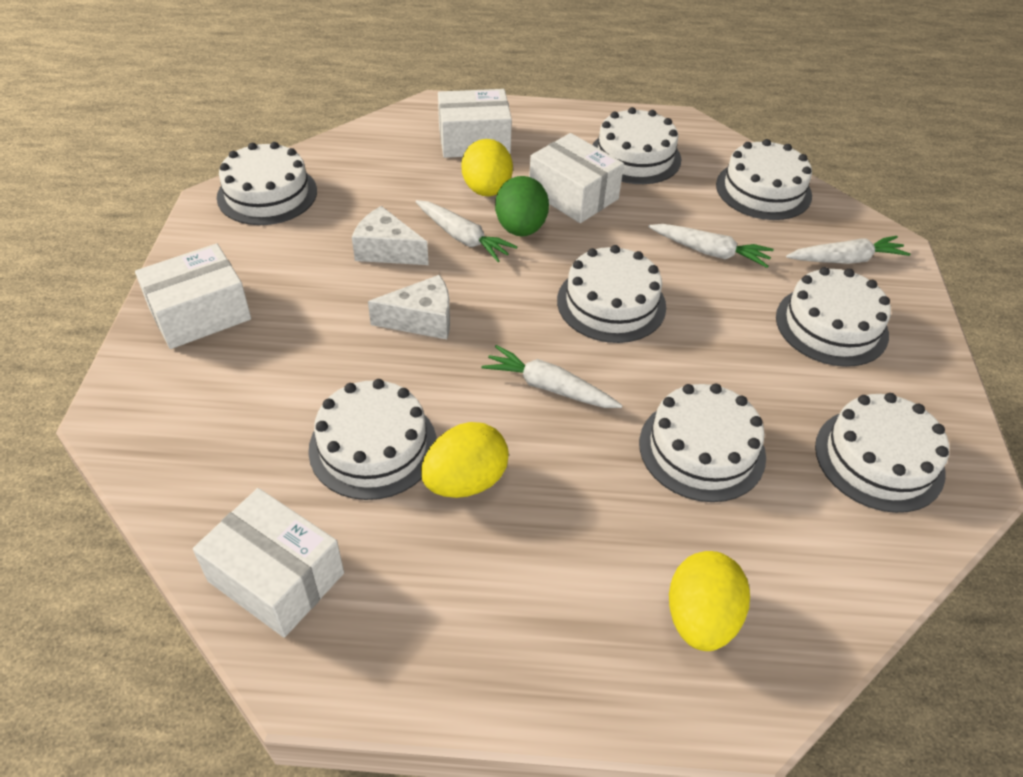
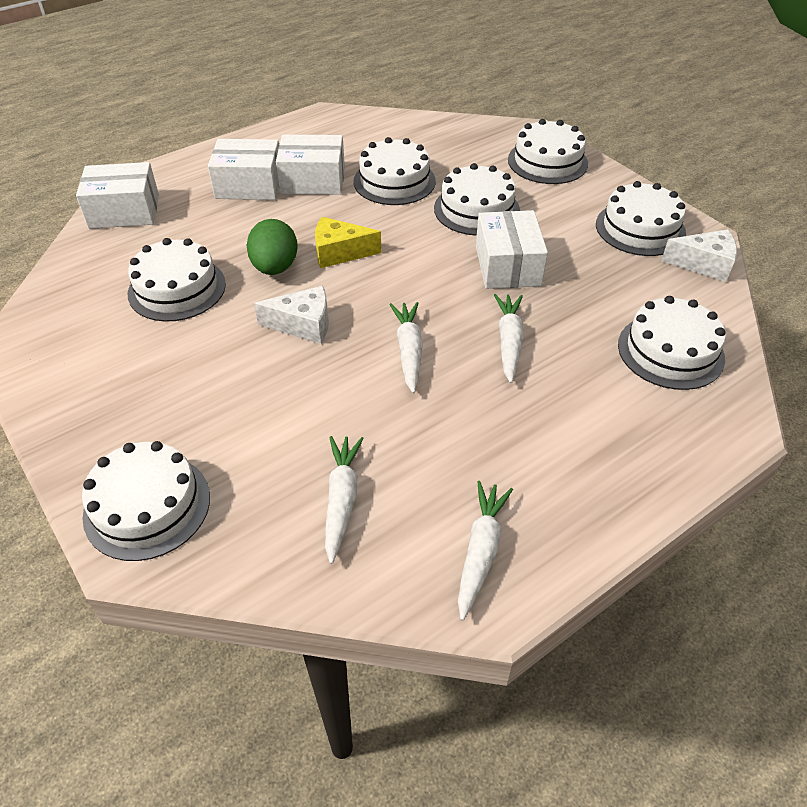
white cake: 8 -> 7
yellow cheese: 0 -> 1
yellow egg: 3 -> 0

